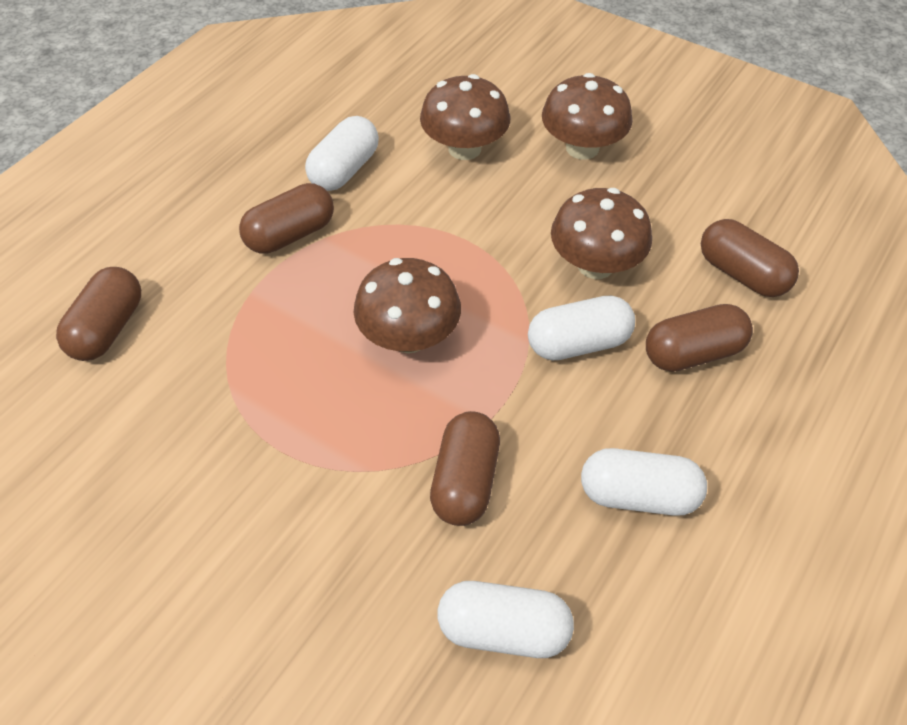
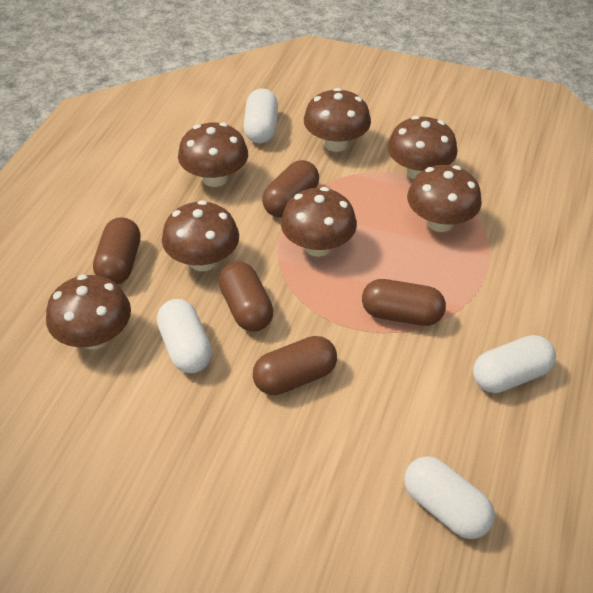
brown mushroom: 4 -> 7

